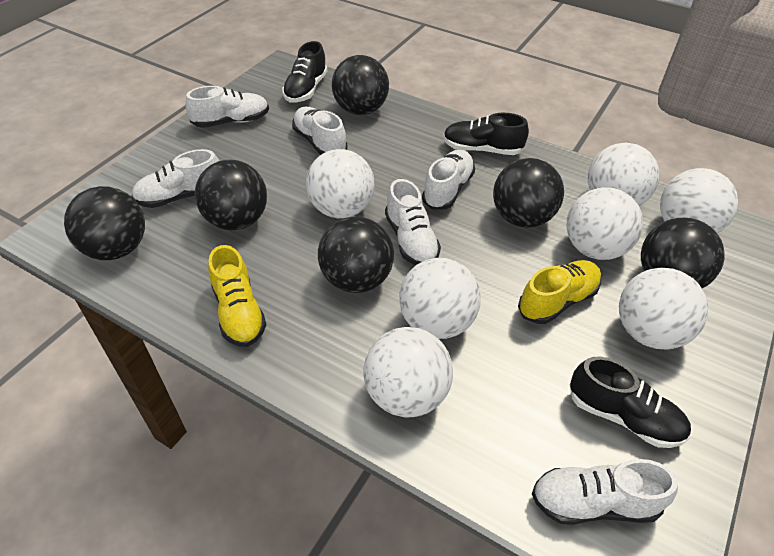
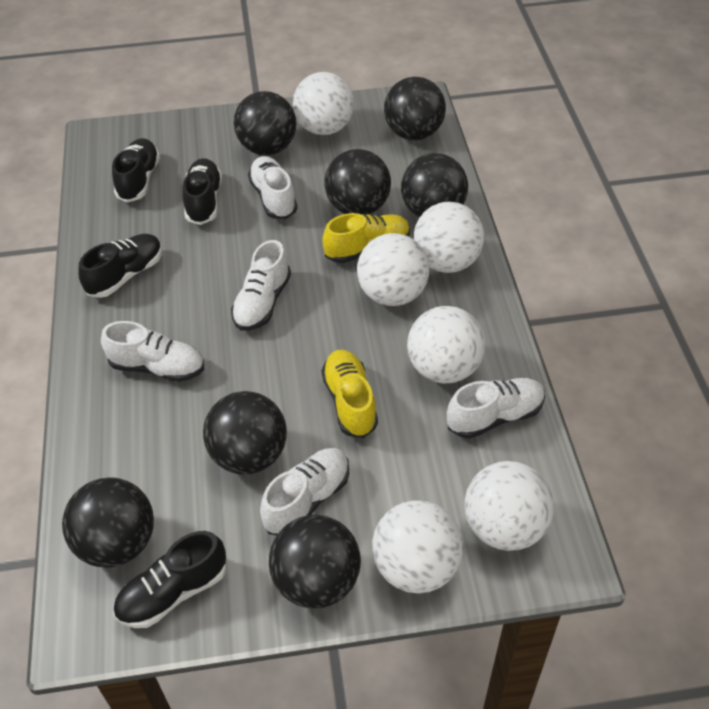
black ball: 6 -> 7
black shoe: 3 -> 4
white ball: 7 -> 6
white shoe: 6 -> 5

